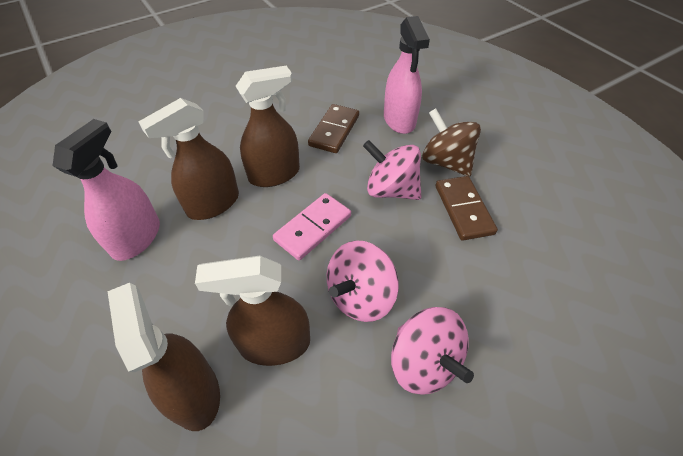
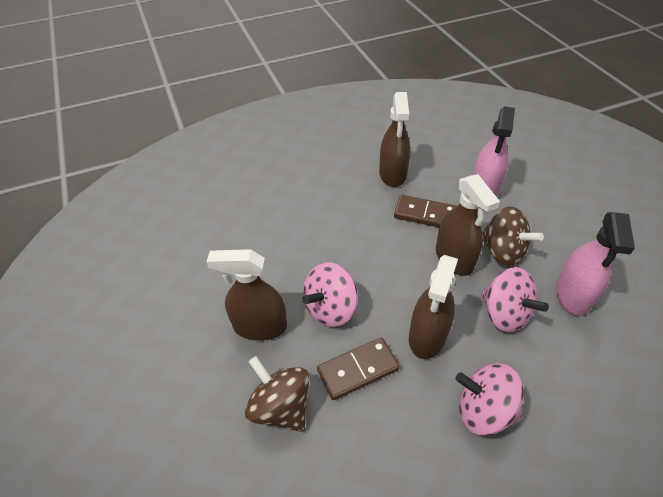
brown spinning top: 1 -> 2
pink domino: 1 -> 0

